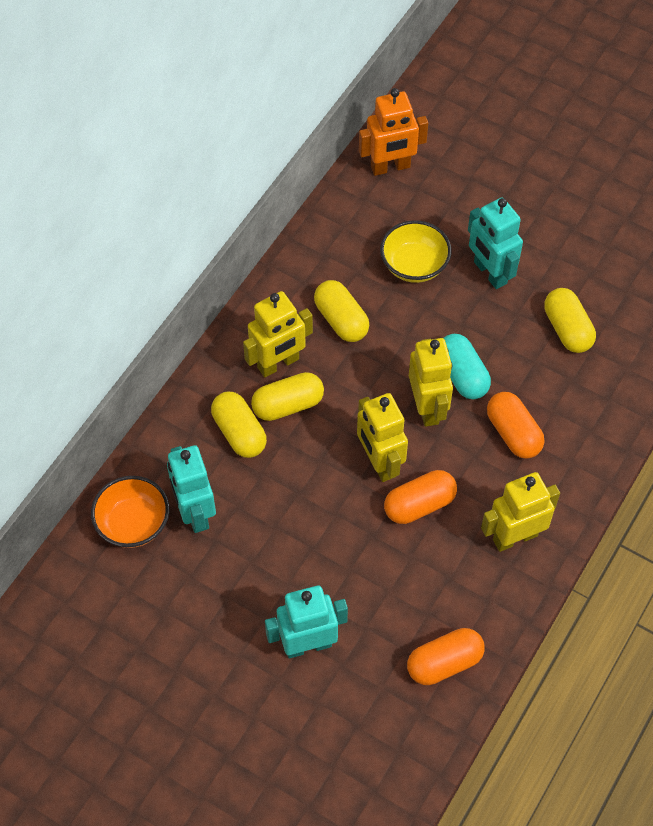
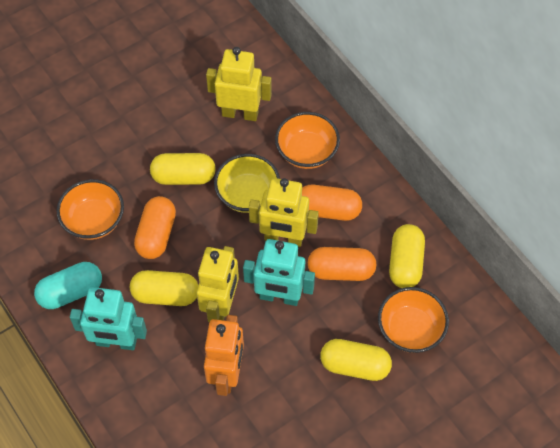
orange bowl: 1 -> 3
turquoise robot: 3 -> 2
yellow robot: 4 -> 3

